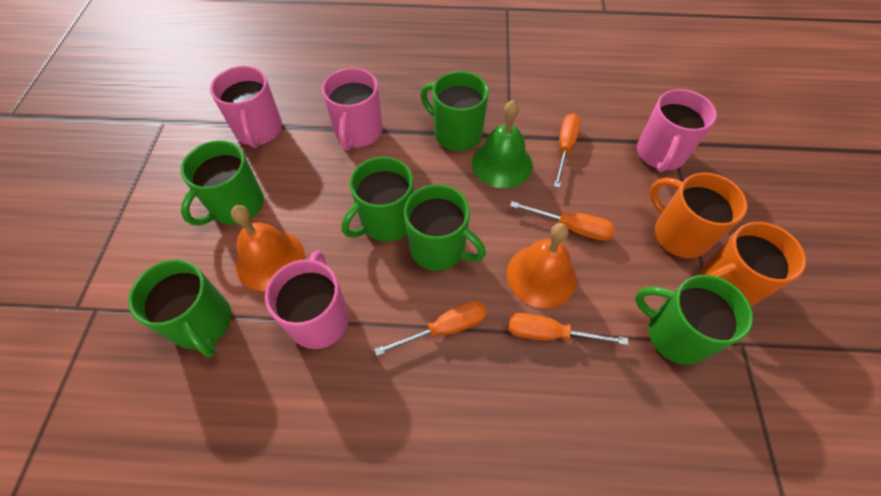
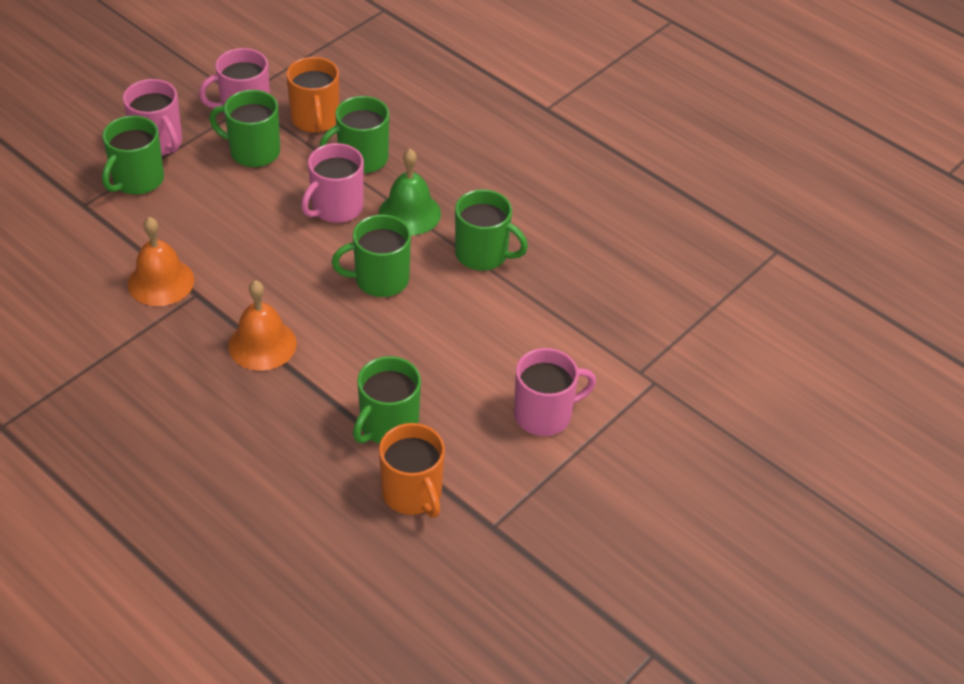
orange screwdriver: 4 -> 0

